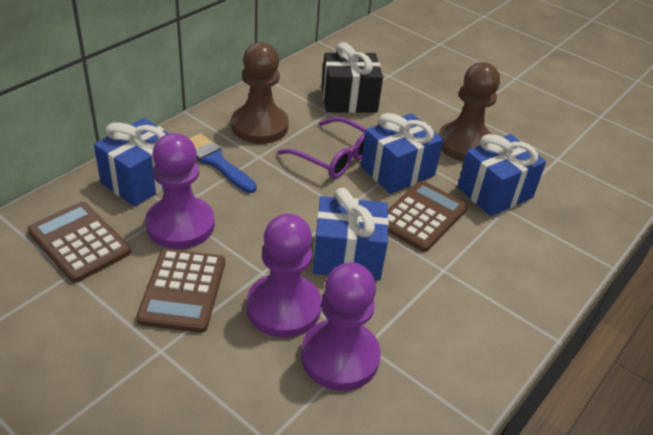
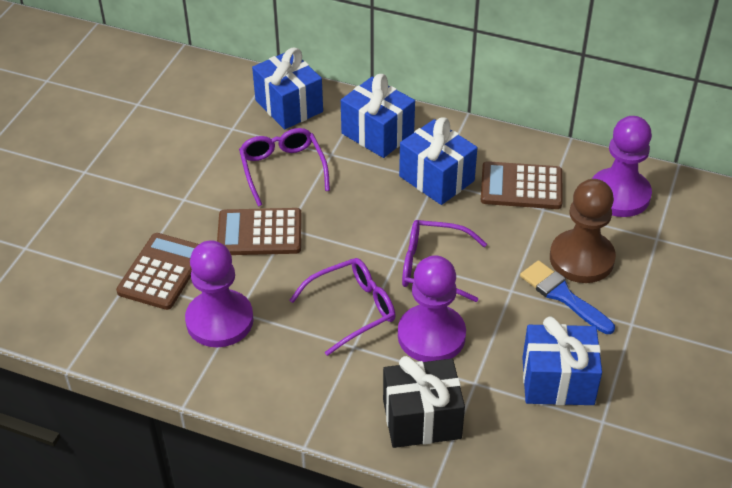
brown pawn: 2 -> 1
purple glasses: 1 -> 3

